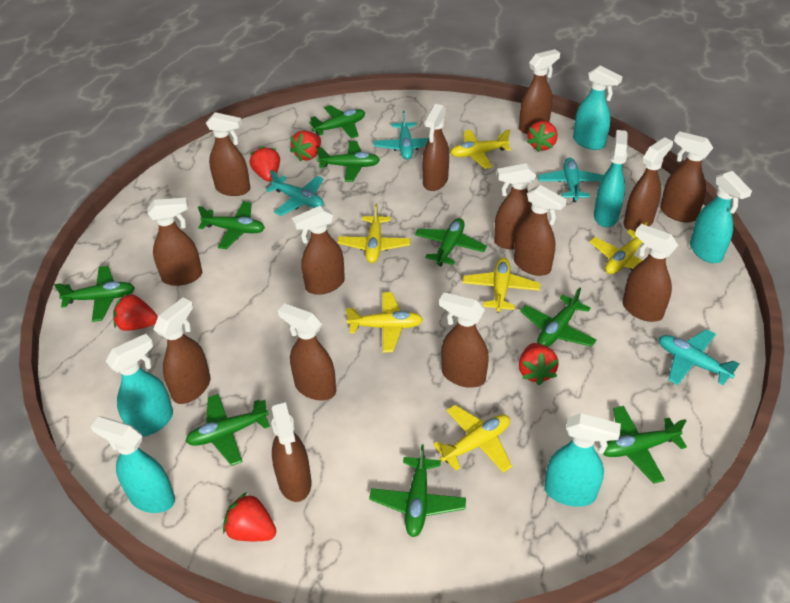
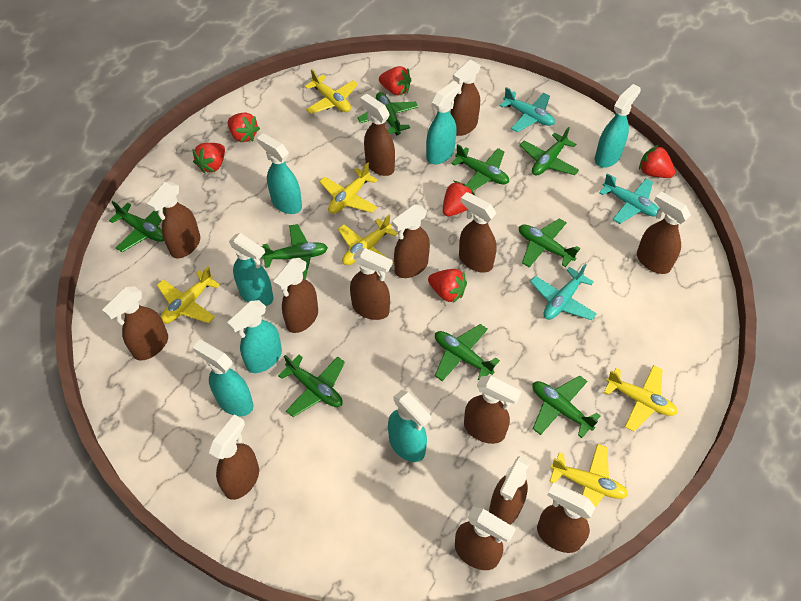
turquoise plane: 4 -> 3
turquoise spray bottle: 6 -> 7

